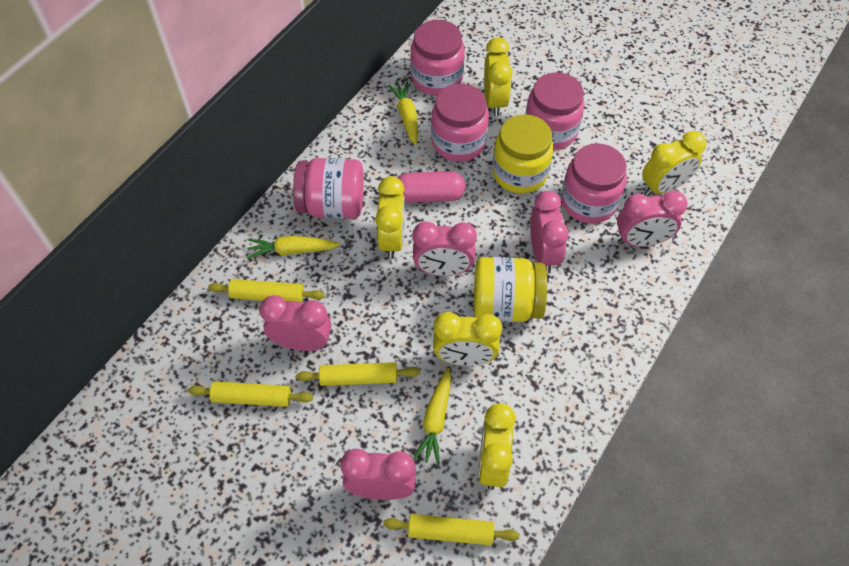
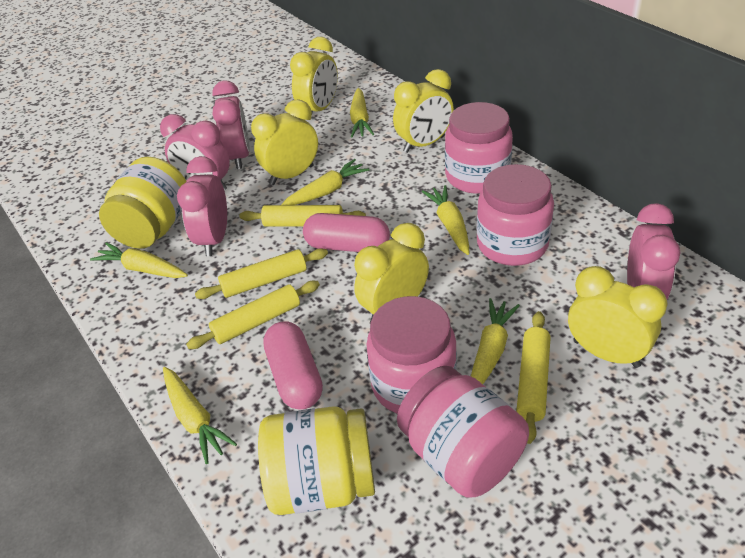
pink capsule: 1 -> 2
pink clock: 5 -> 4
pink jar: 5 -> 4
yellow carrot: 3 -> 6

